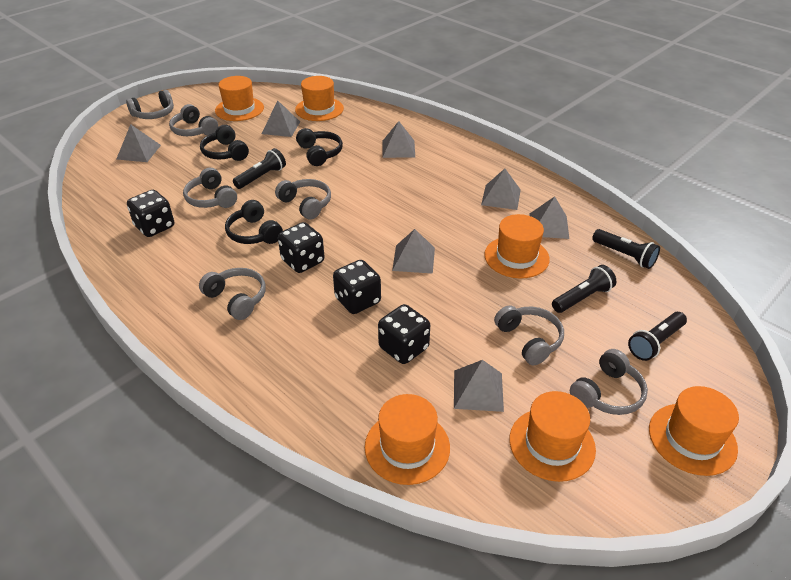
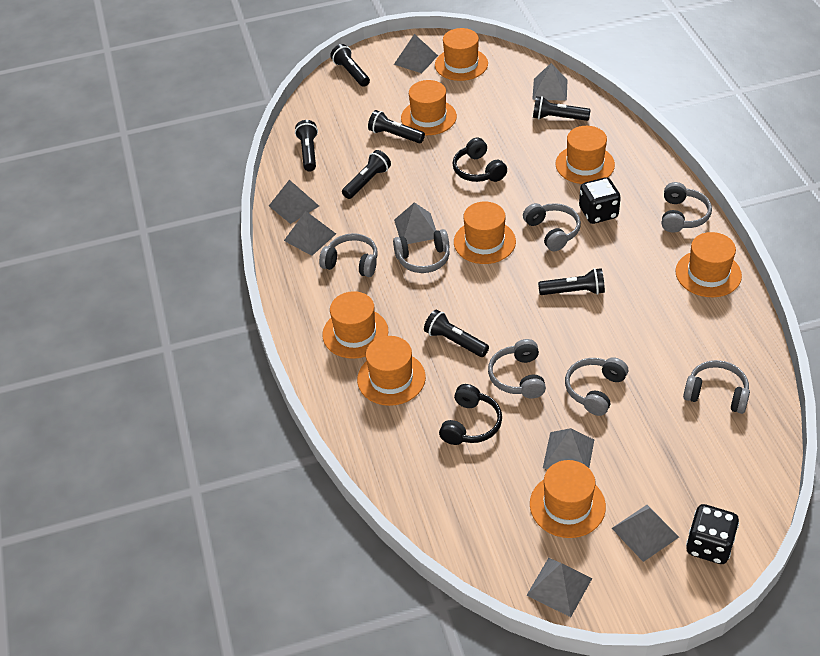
black dice: 4 -> 2
black flashlight: 4 -> 7
black headphones: 3 -> 2
grey pyramid: 7 -> 8
orange hat: 6 -> 8

